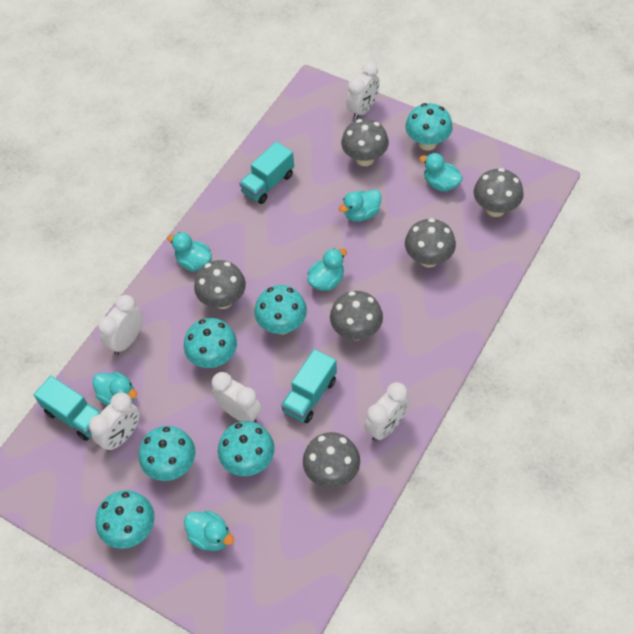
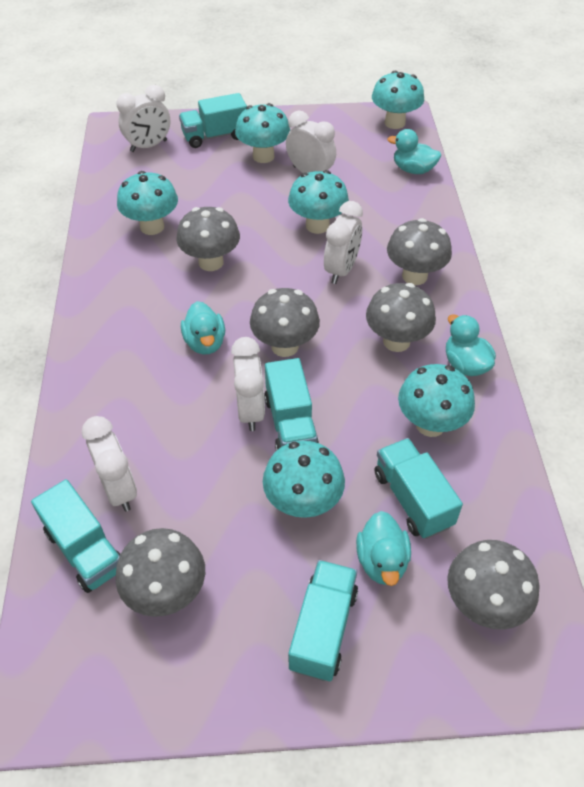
turquoise duck: 6 -> 4
turquoise truck: 3 -> 5

